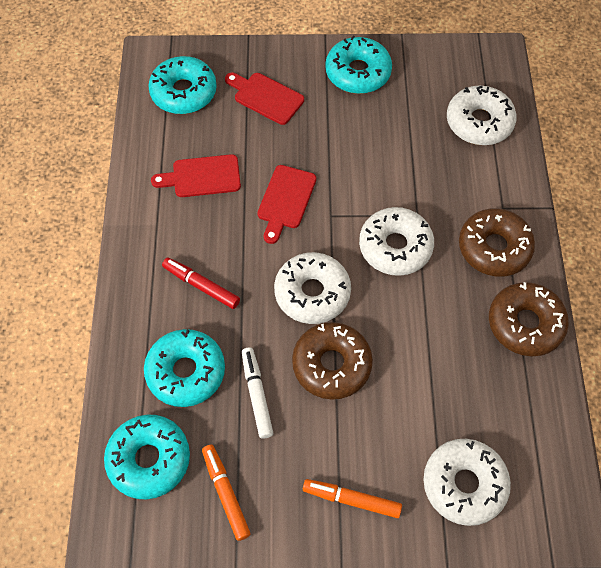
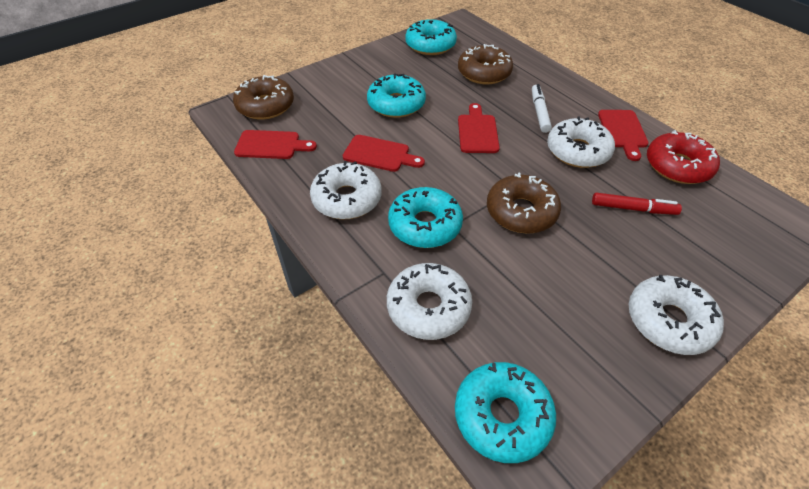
orange marker: 2 -> 0
red cutting board: 3 -> 4
red donut: 0 -> 1

